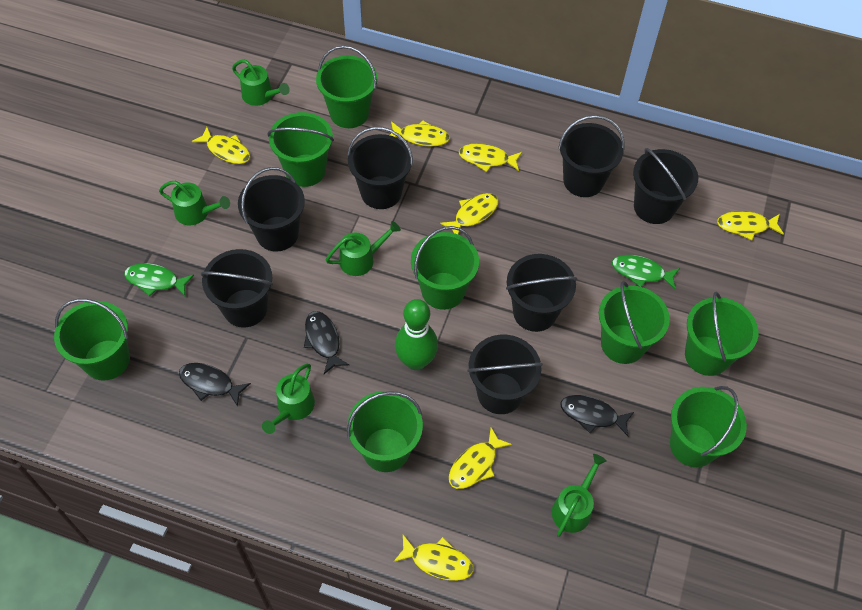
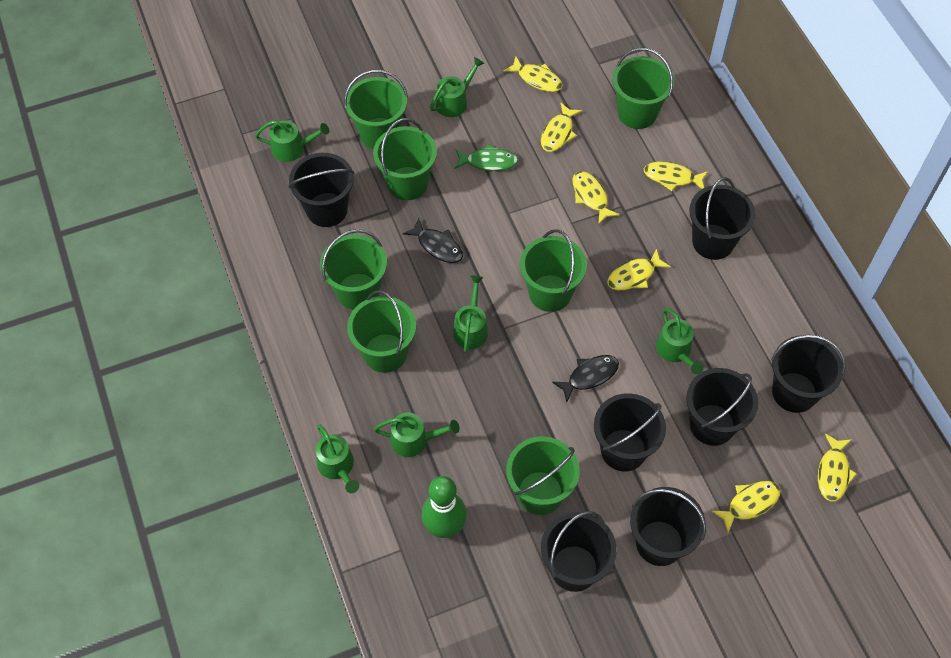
black fish: 3 -> 2
green bucket: 8 -> 7
green fish: 2 -> 1
green watering can: 5 -> 6

